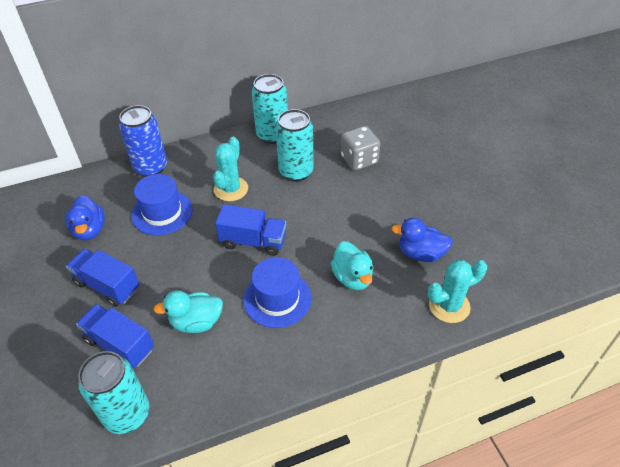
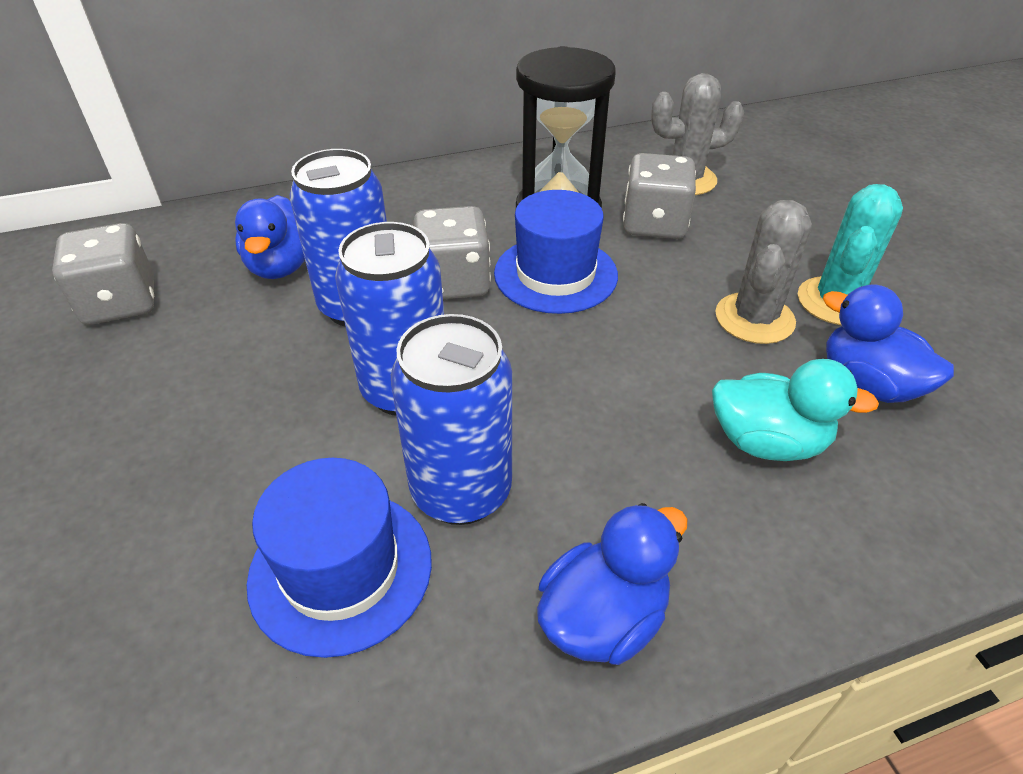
black hourglass: 0 -> 1
blue can: 1 -> 3
blue duck: 2 -> 3
blue truck: 3 -> 0
grey cactus: 0 -> 2
grey dice: 1 -> 3
turquoise cactus: 2 -> 1
turquoise can: 3 -> 0
turquoise duck: 2 -> 1

